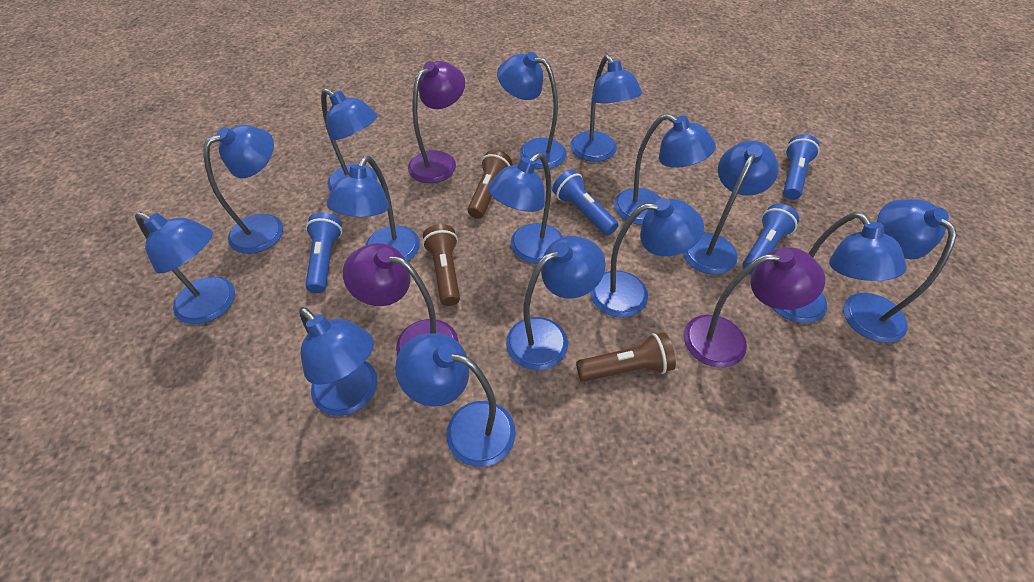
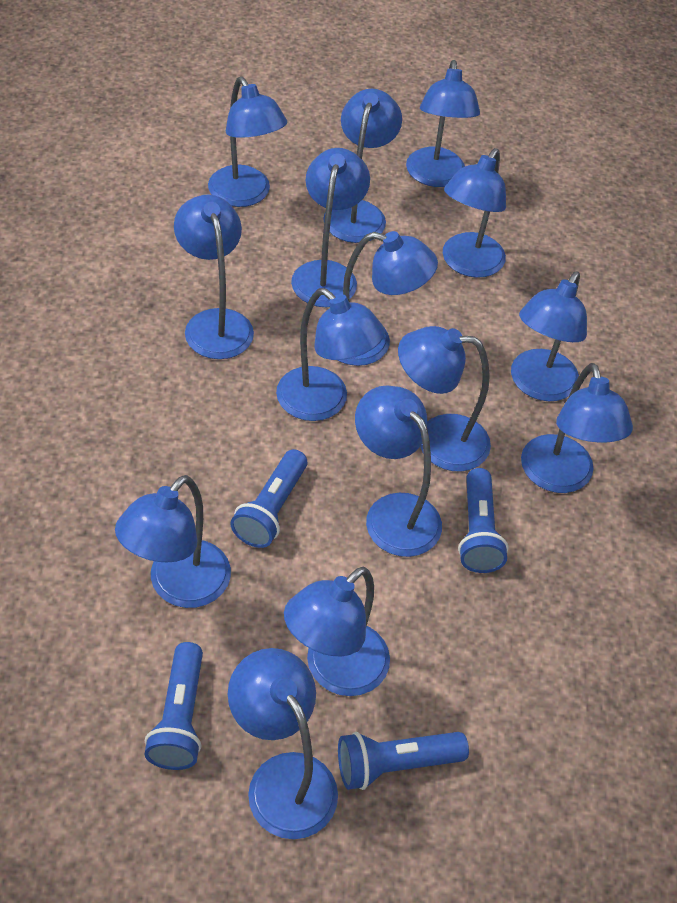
brown flashlight: 3 -> 0
purple lamp: 3 -> 0

